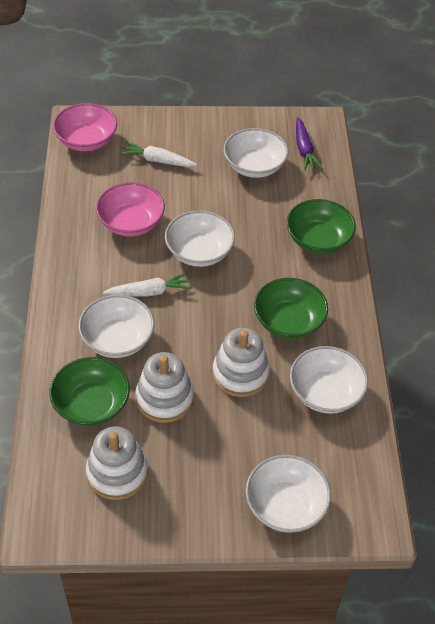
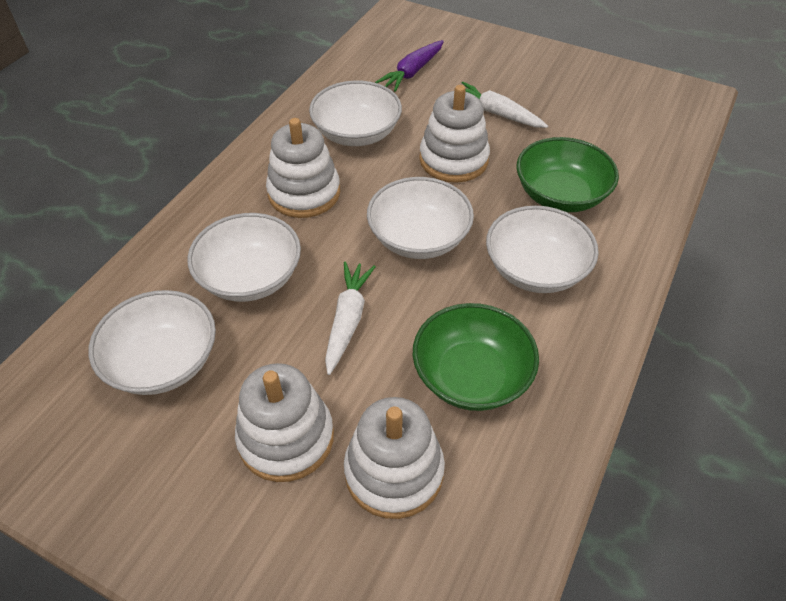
green bowl: 3 -> 2
pink bowl: 2 -> 0
white stacking toy: 3 -> 4

